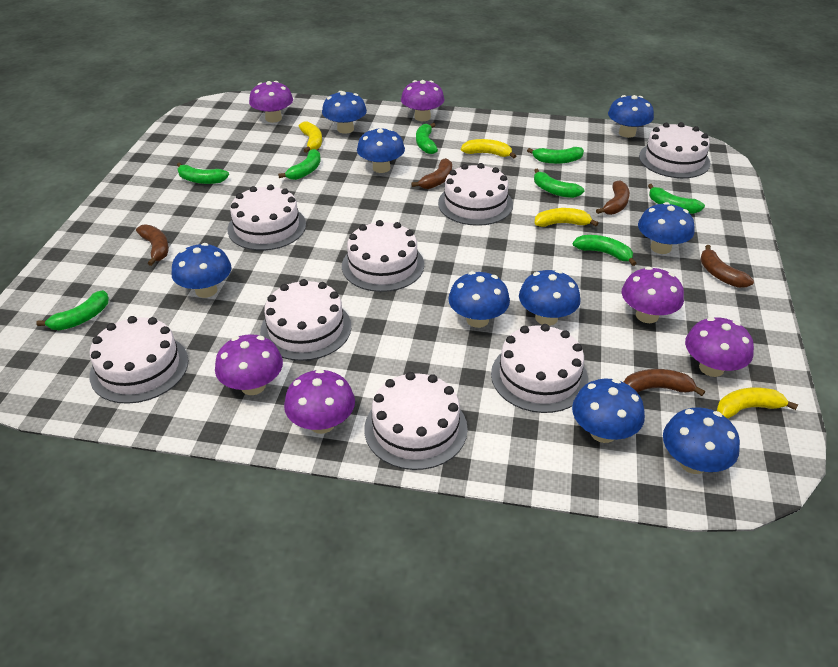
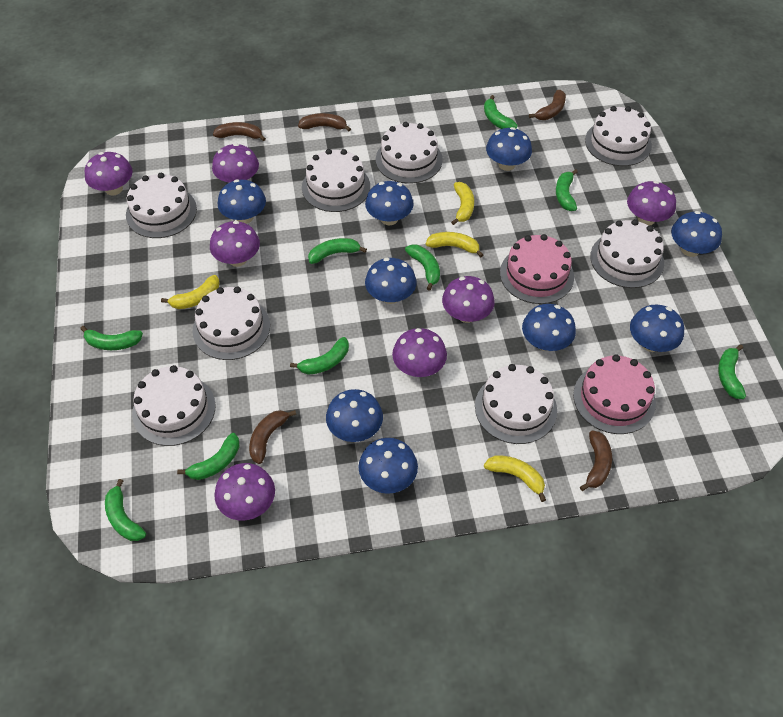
green banana: 8 -> 9
pink cake: 0 -> 2
purple mushroom: 6 -> 7

